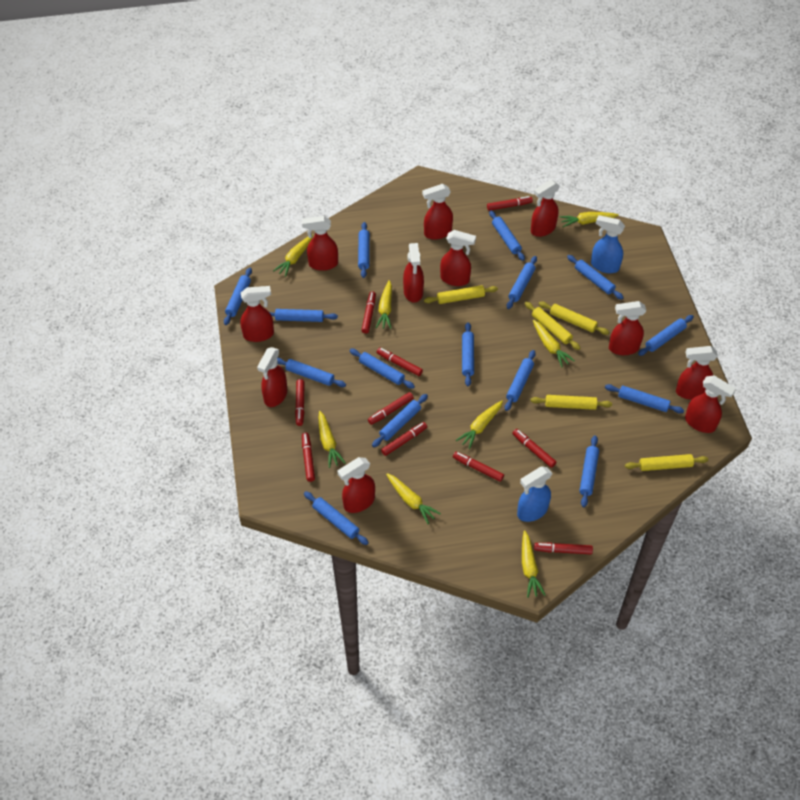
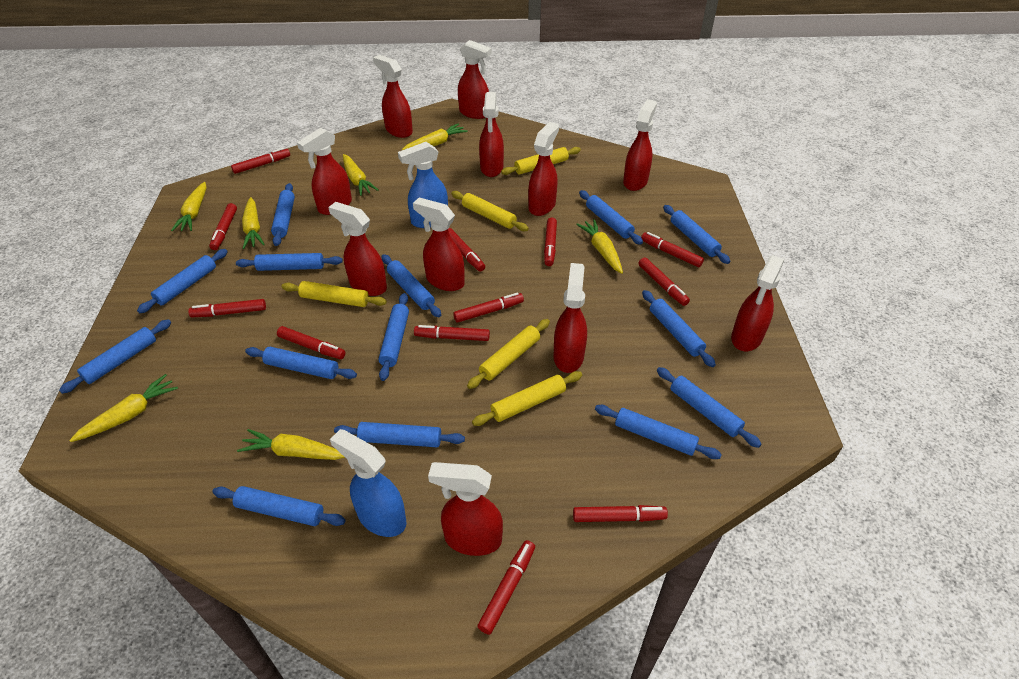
blue rolling pin: 15 -> 14
red marker: 10 -> 12
yellow carrot: 8 -> 7

